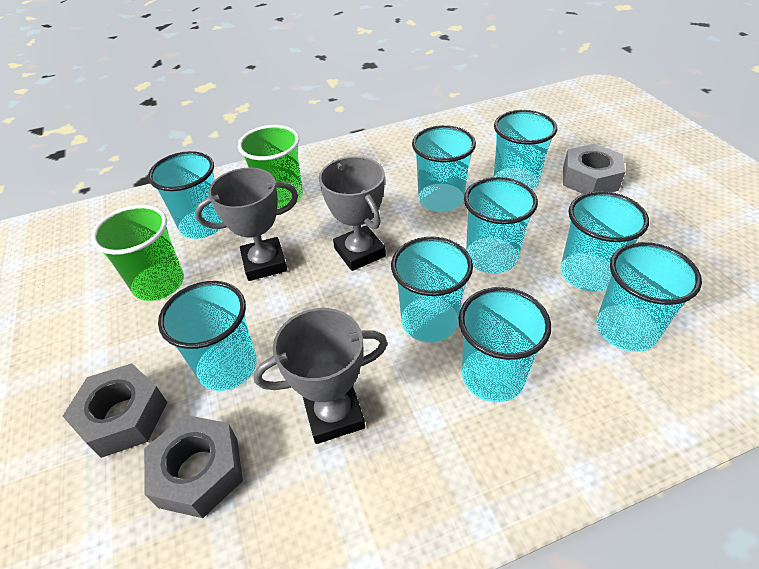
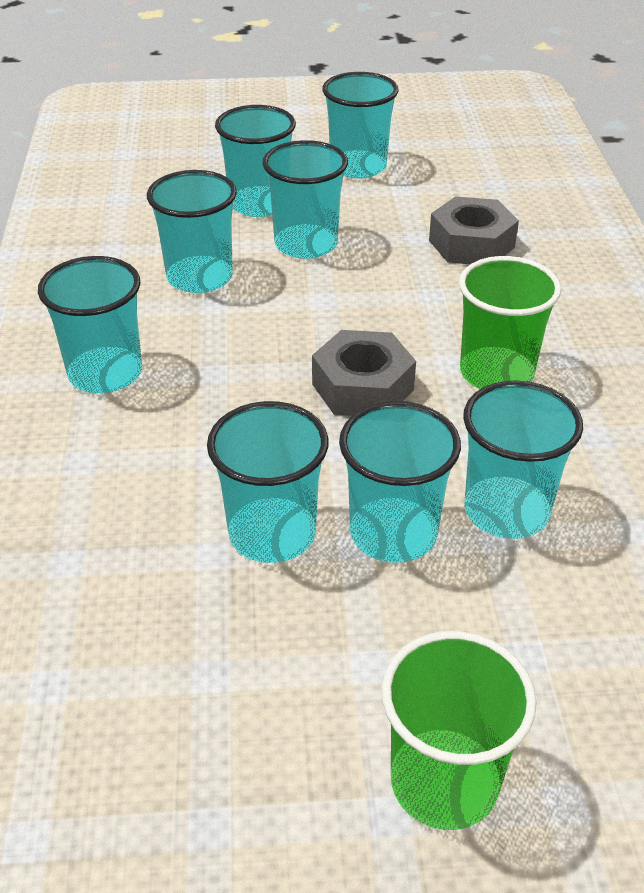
grey nut: 3 -> 2
grey trophy: 3 -> 0
turquoise cup: 9 -> 8

